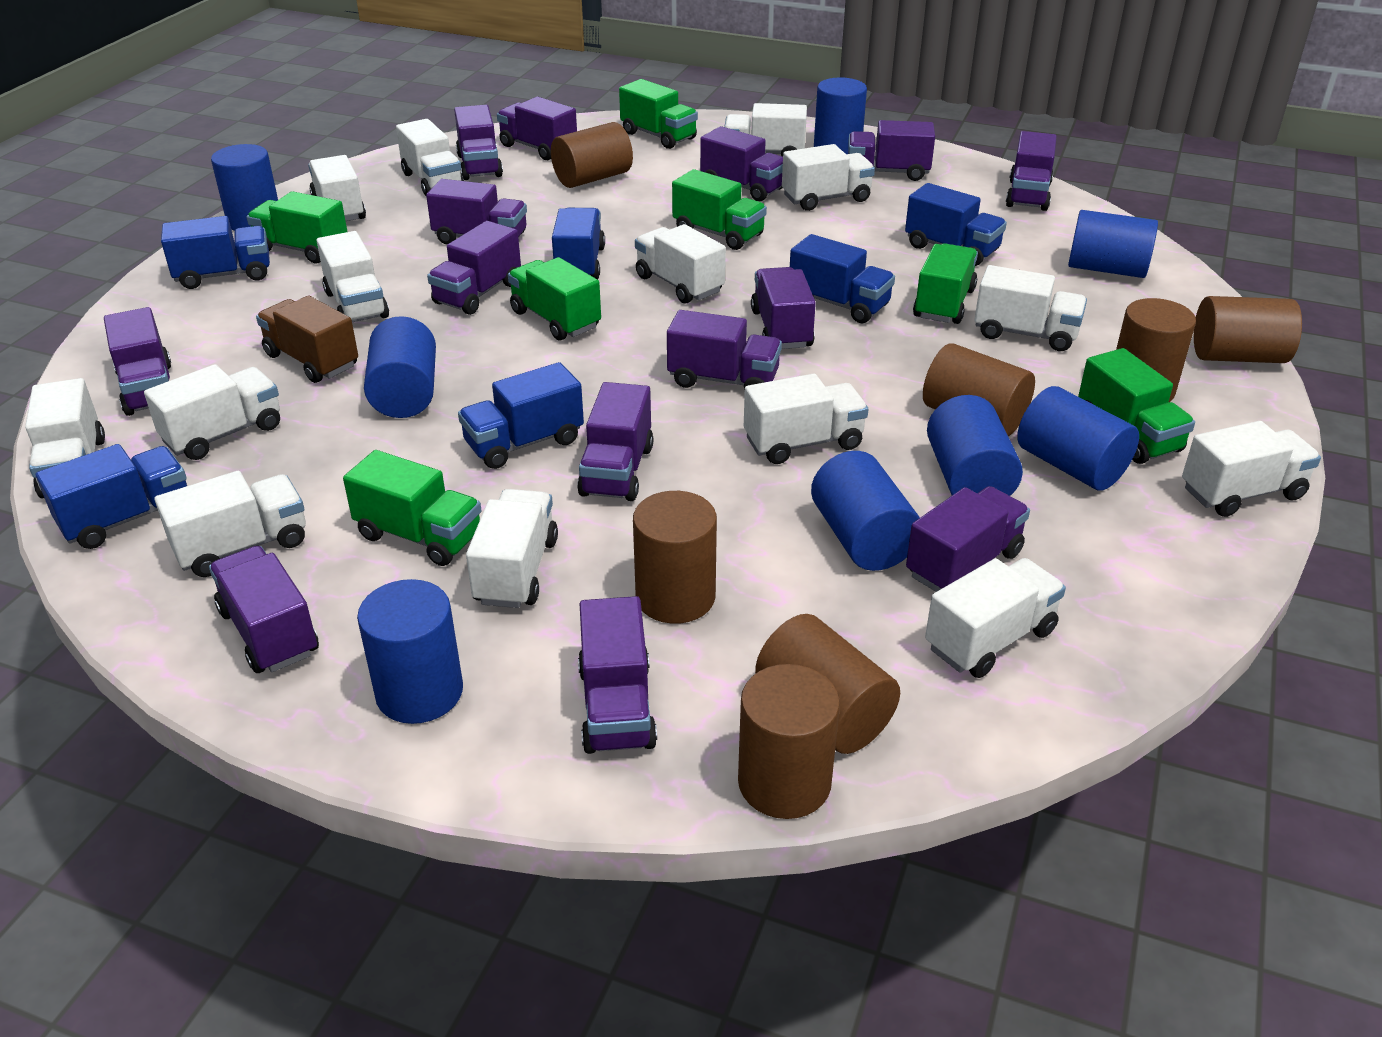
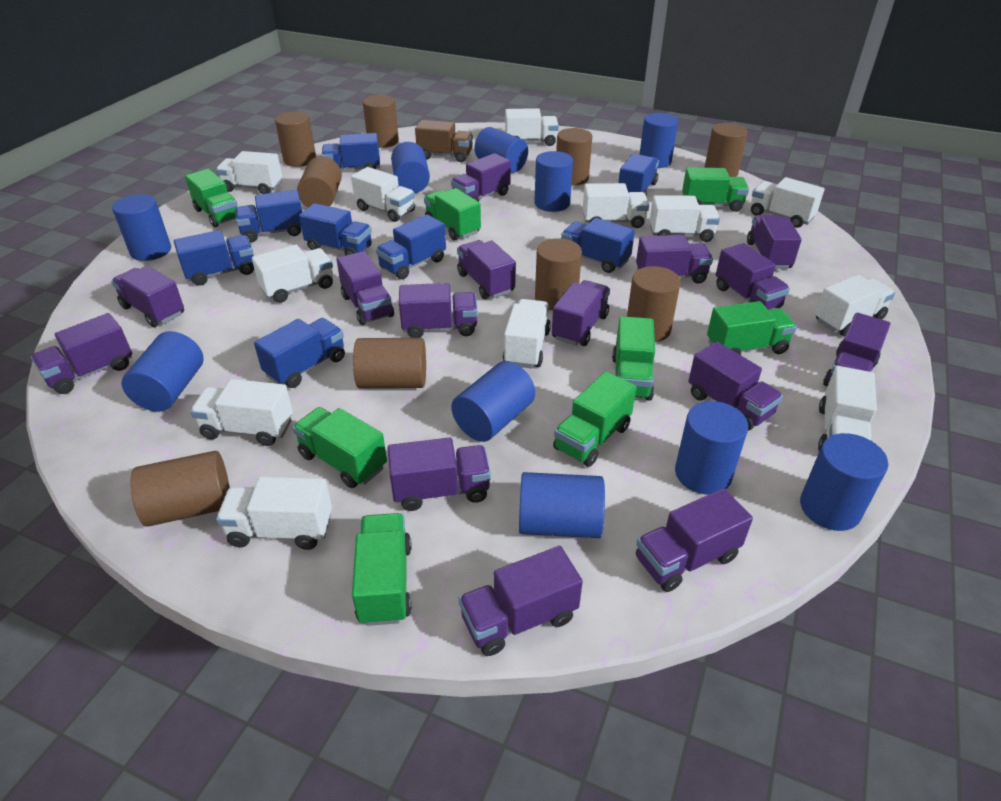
blue cylinder: 8 -> 10
blue truck: 6 -> 8
brown cylinder: 7 -> 9
green truck: 7 -> 8
purple truck: 14 -> 15
white truck: 14 -> 12

